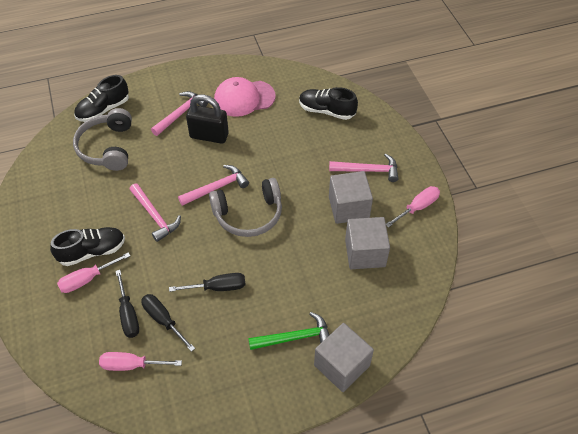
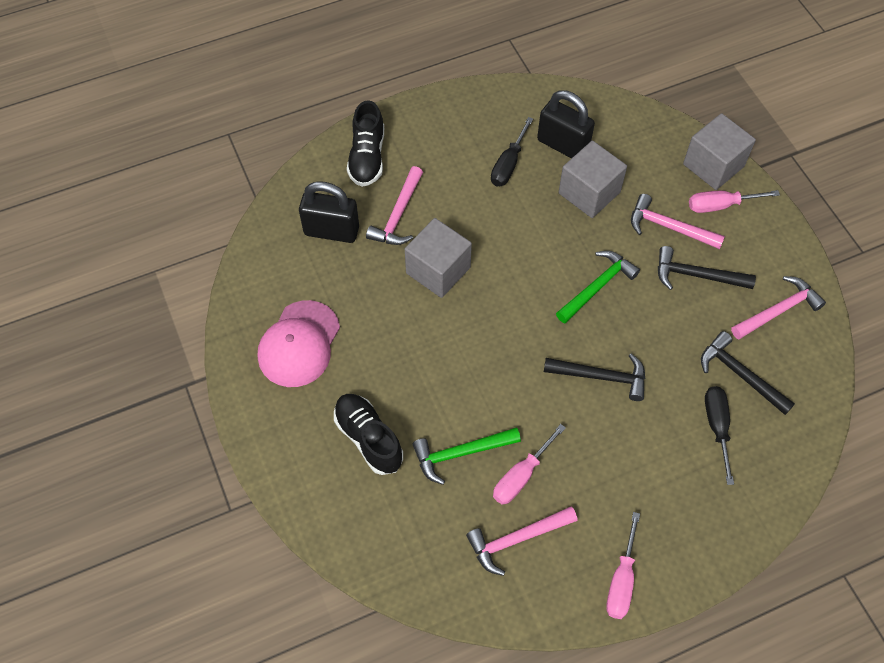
black hammer: 0 -> 3
black padlock: 1 -> 2
black screwdriver: 3 -> 2
black shoe: 3 -> 2
green hammer: 1 -> 2
grey headphones: 2 -> 0

